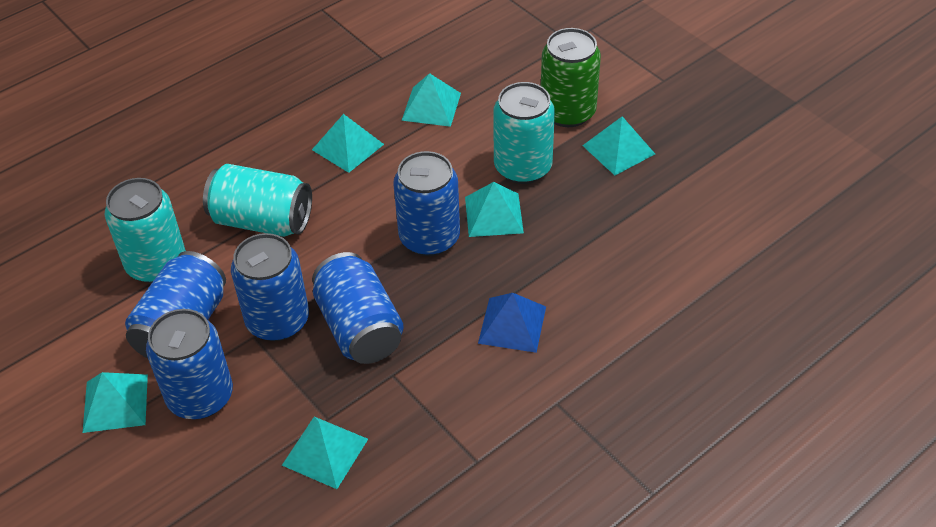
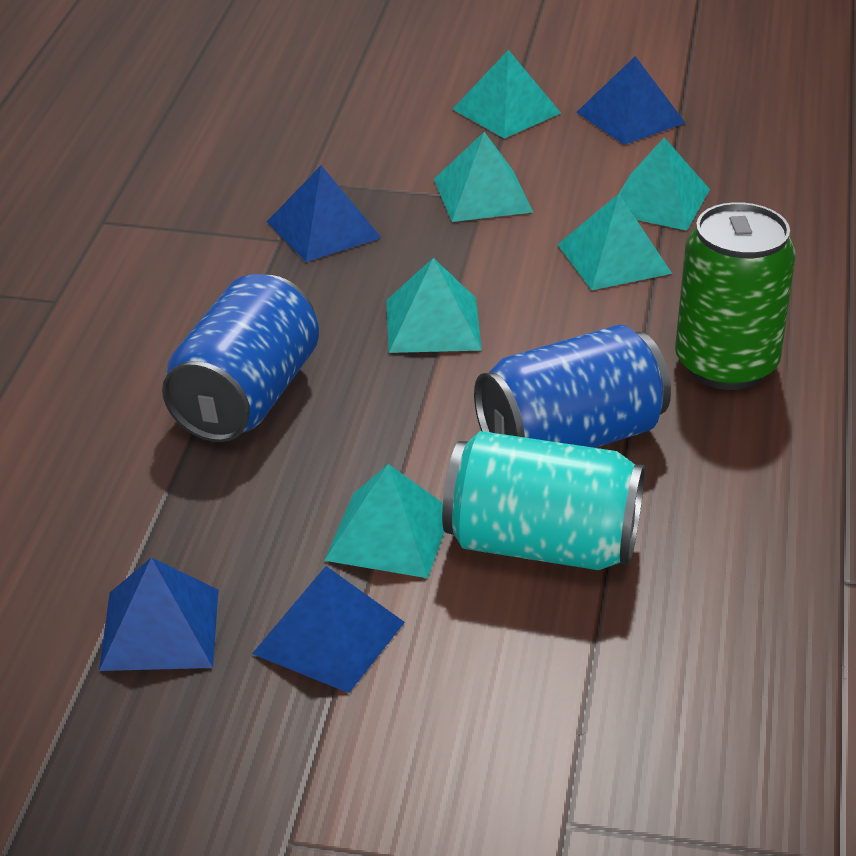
blue can: 5 -> 2
blue pyramid: 1 -> 4
turquoise can: 3 -> 1

